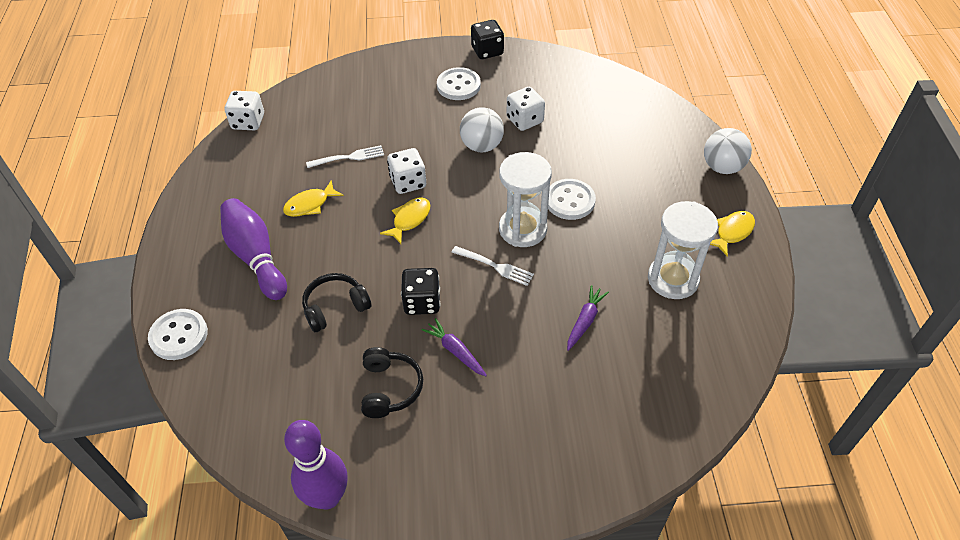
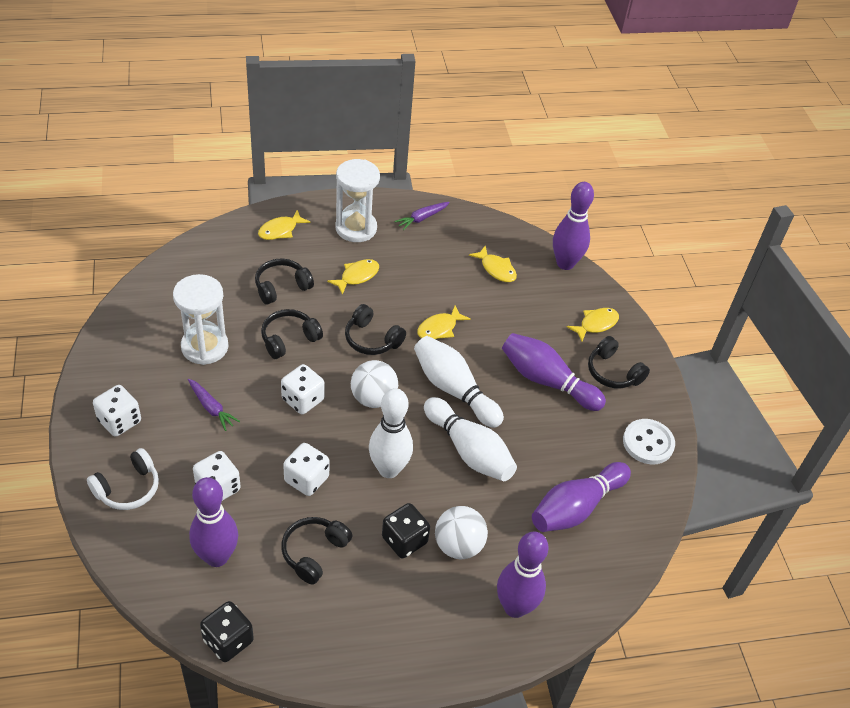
black headphones: 2 -> 5
purple bowling pin: 2 -> 5
white bowling pin: 0 -> 3
white button: 3 -> 1
white dice: 3 -> 4
white fork: 2 -> 0
white headphones: 0 -> 1
yellow fish: 3 -> 5

